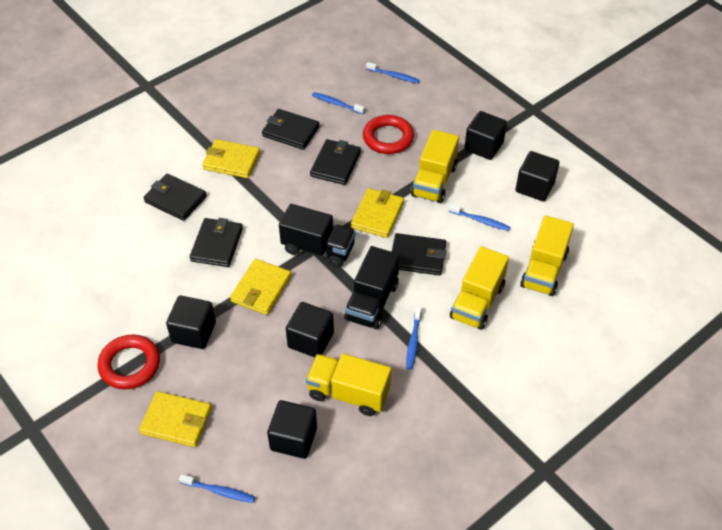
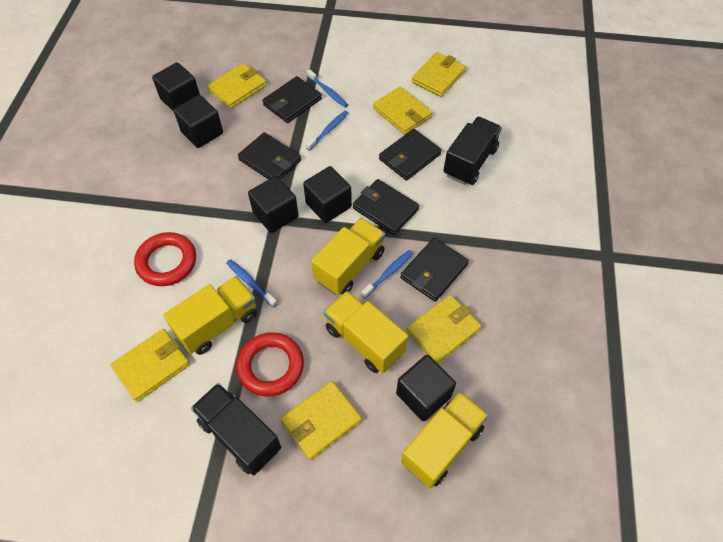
blue toothbrush: 5 -> 4
yellow wallet: 4 -> 6

